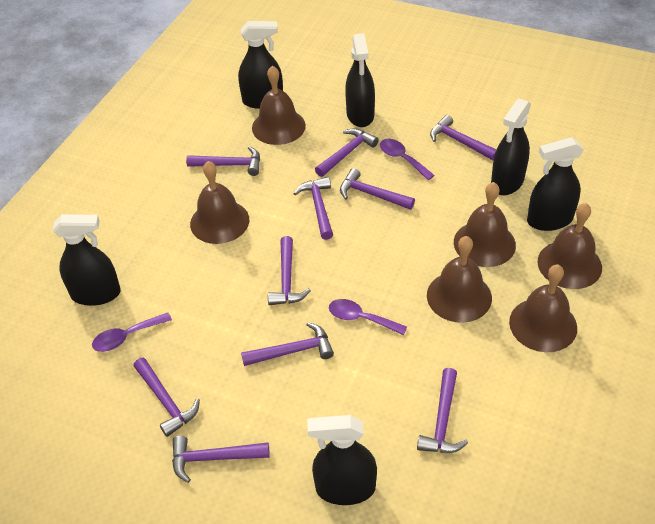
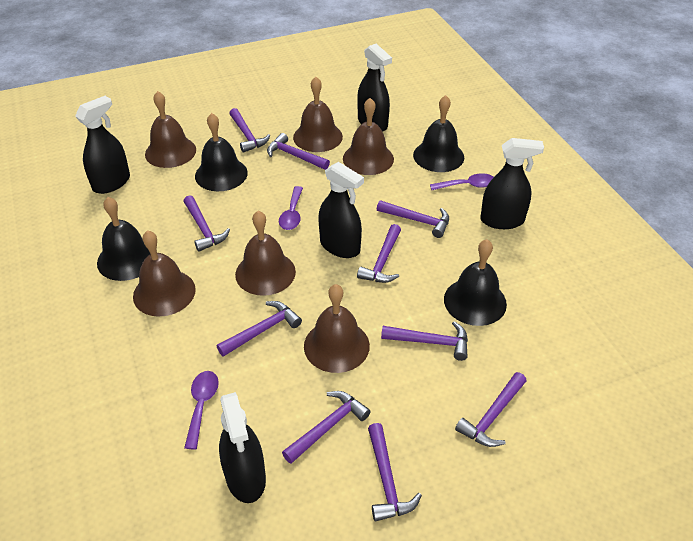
black bell: 0 -> 4
black spray bottle: 6 -> 5

